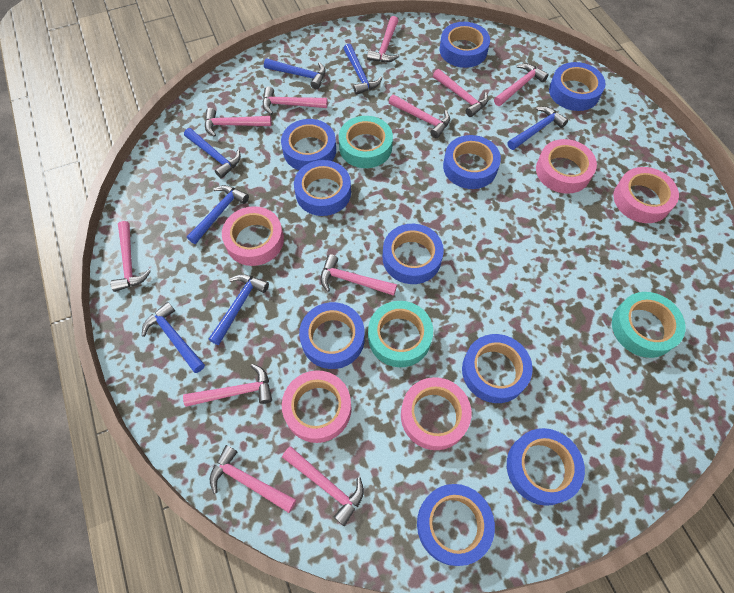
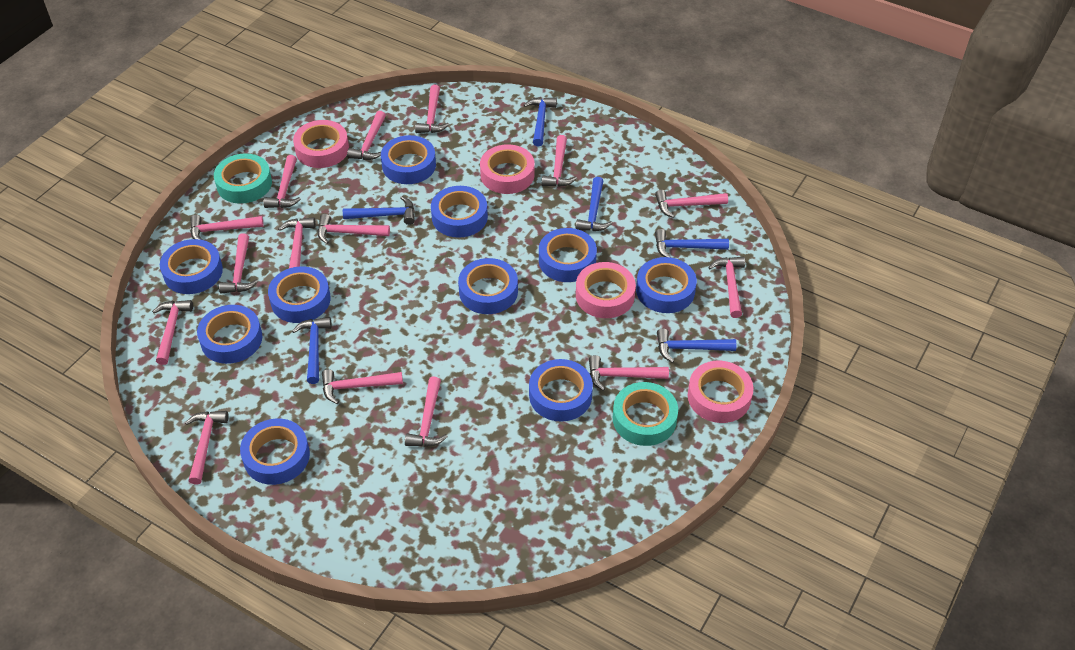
blue hammer: 7 -> 6
pink hammer: 11 -> 15
pink tape: 5 -> 4
turquoise tape: 3 -> 2

